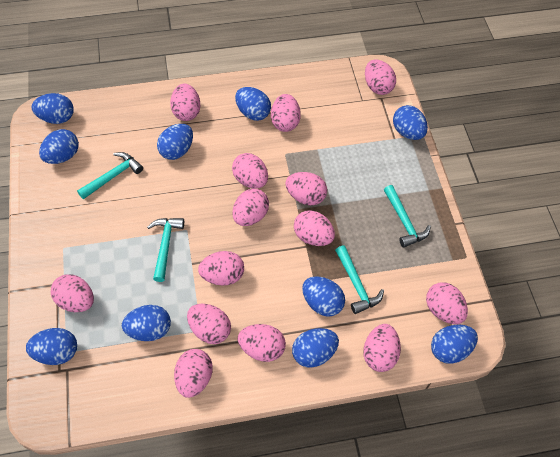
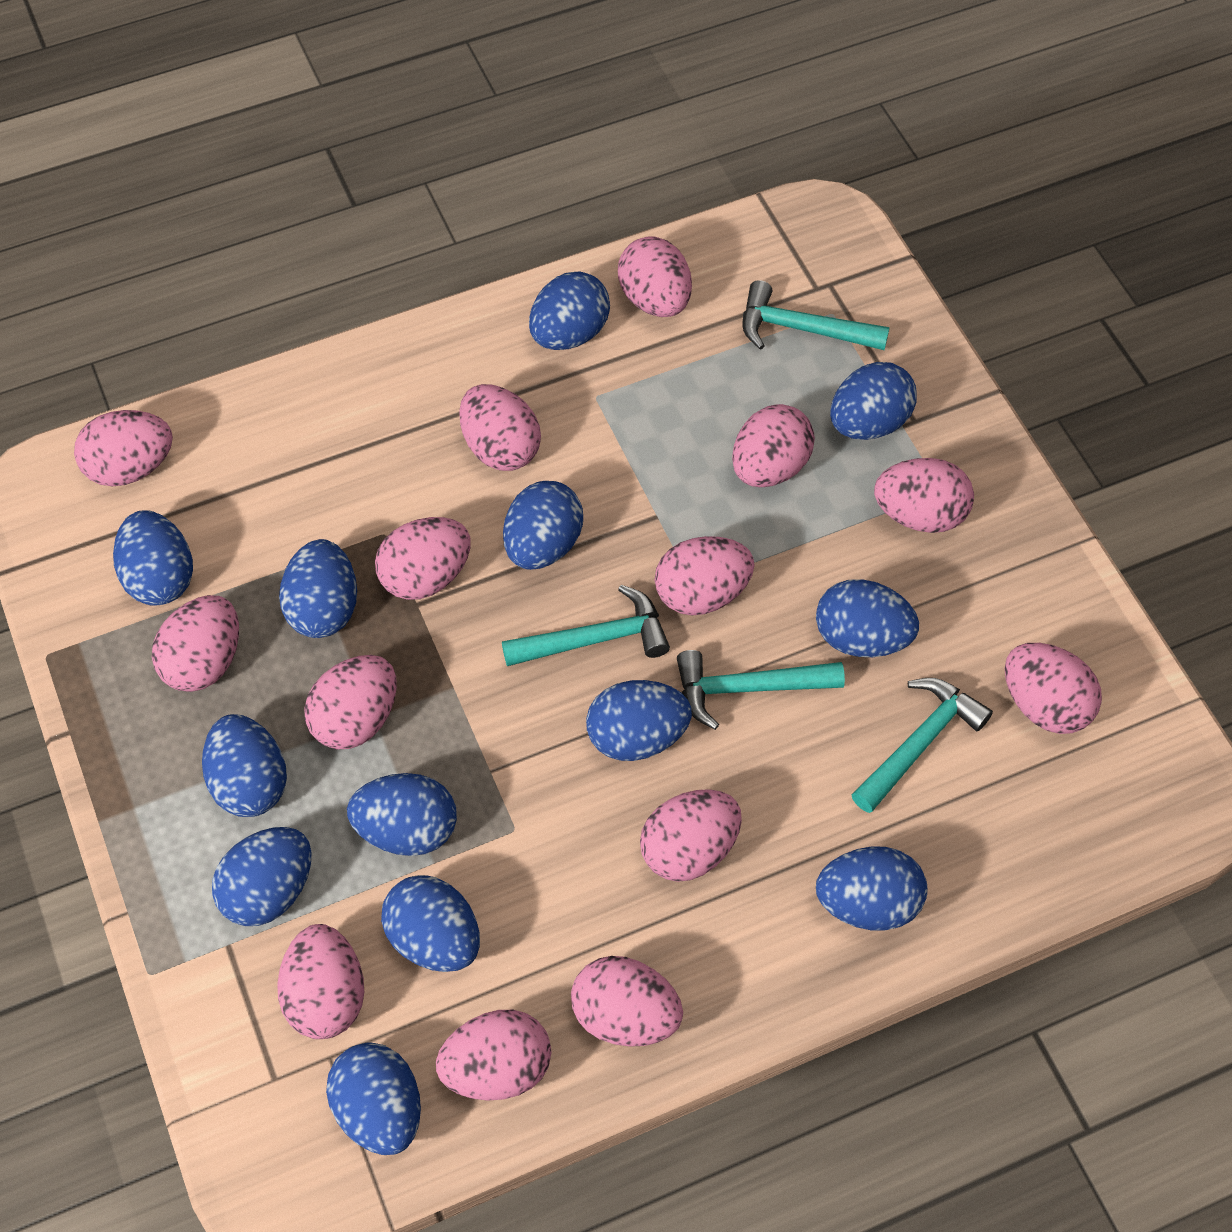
blue egg: 10 -> 13

